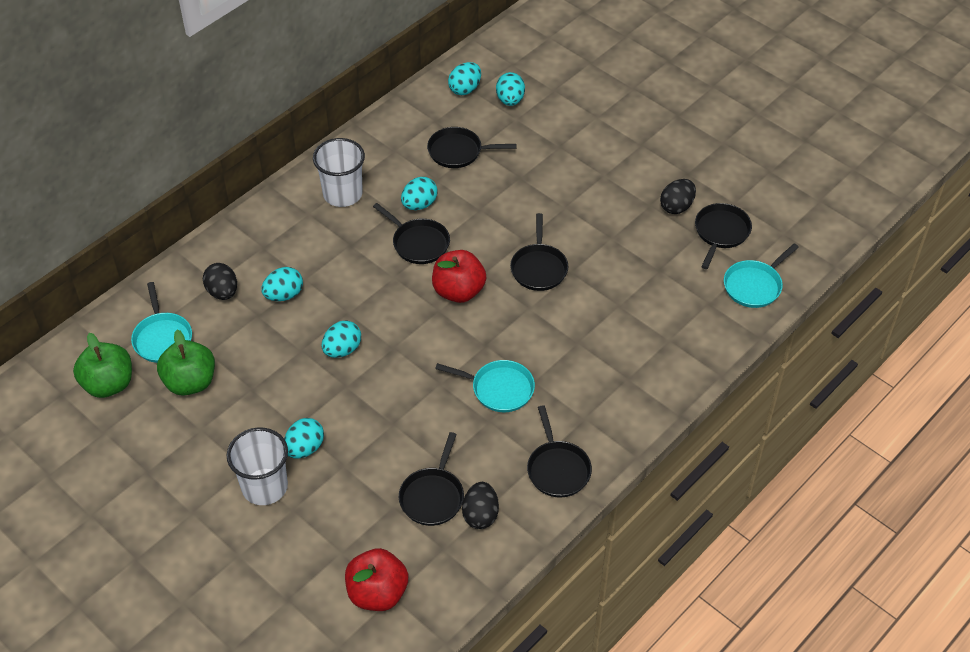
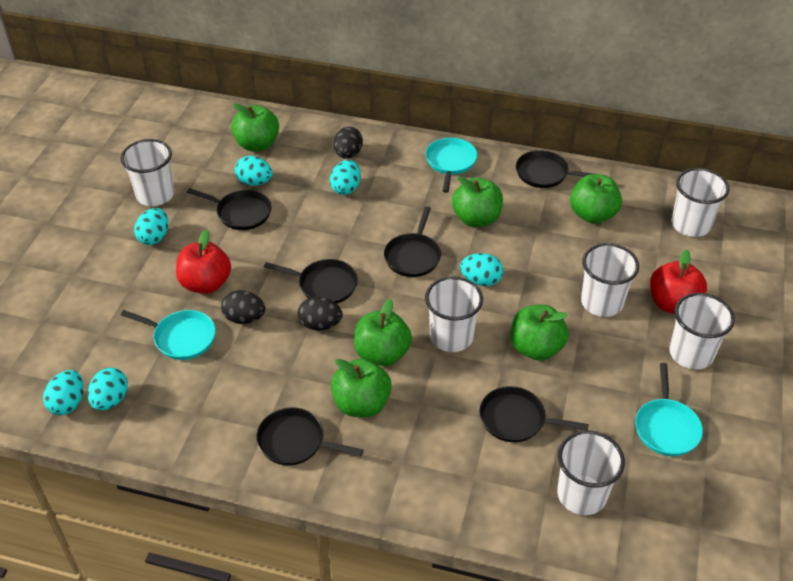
green apple: 2 -> 6
white cup: 2 -> 6

